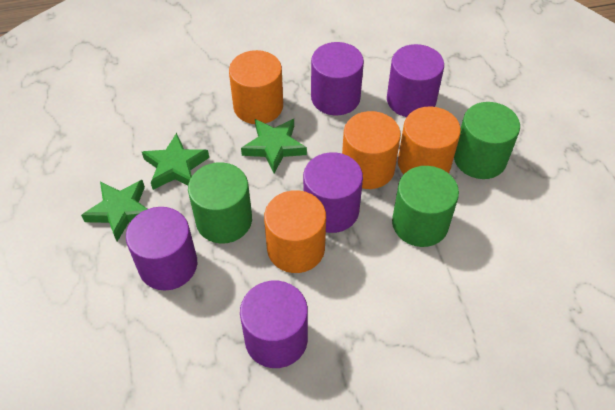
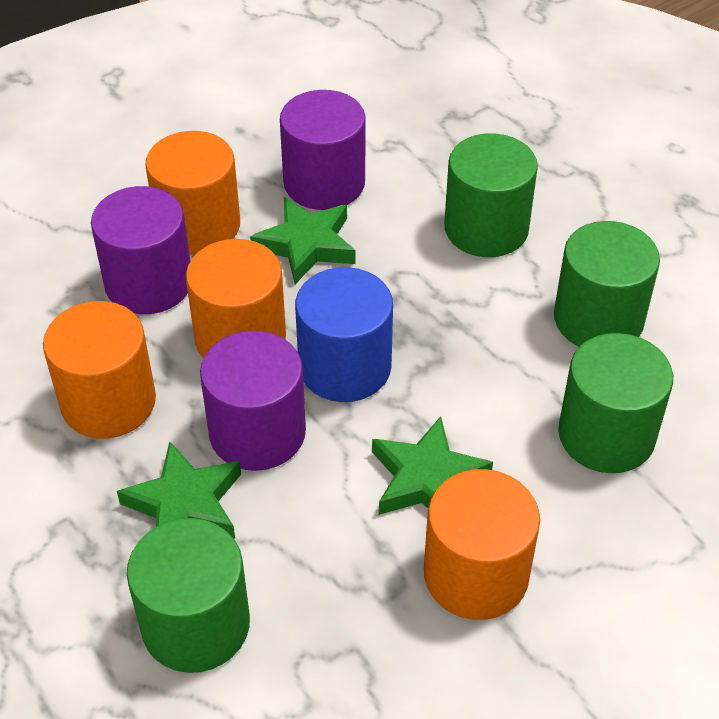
blue cylinder: 0 -> 1
green cylinder: 3 -> 4
purple cylinder: 5 -> 3

